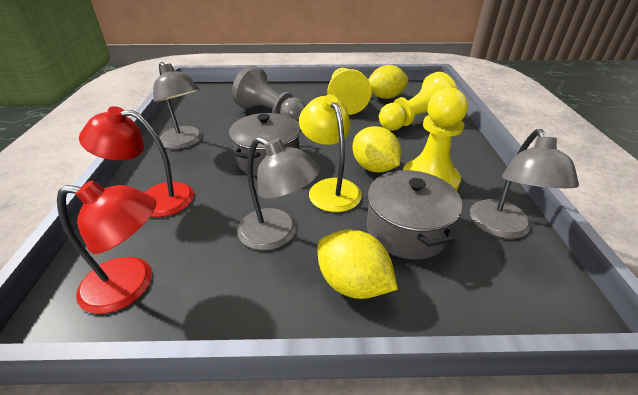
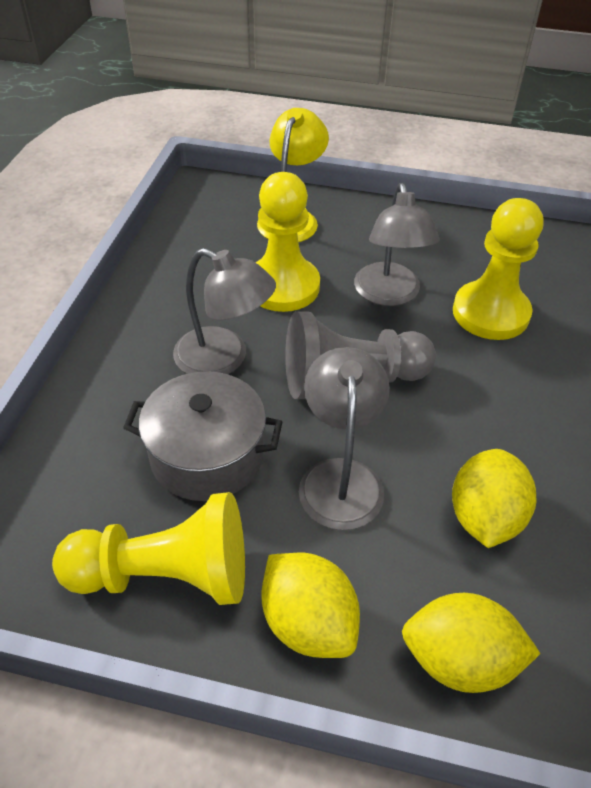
grey pot: 2 -> 1
red lamp: 2 -> 0

